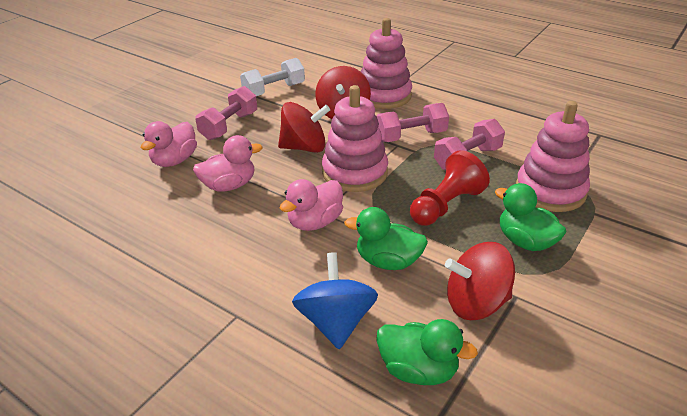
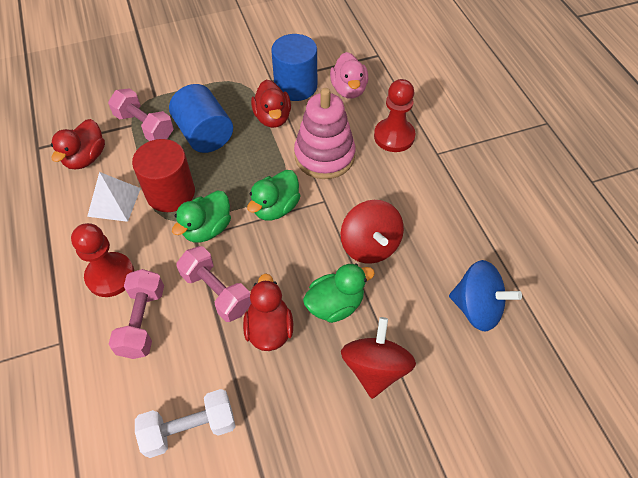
blue cylinder: 0 -> 2
pink duck: 3 -> 1
pink stacking toy: 3 -> 1
red cylinder: 0 -> 1
red duck: 0 -> 3
red pawn: 1 -> 2
red spinning top: 3 -> 2
white pyramid: 0 -> 1

